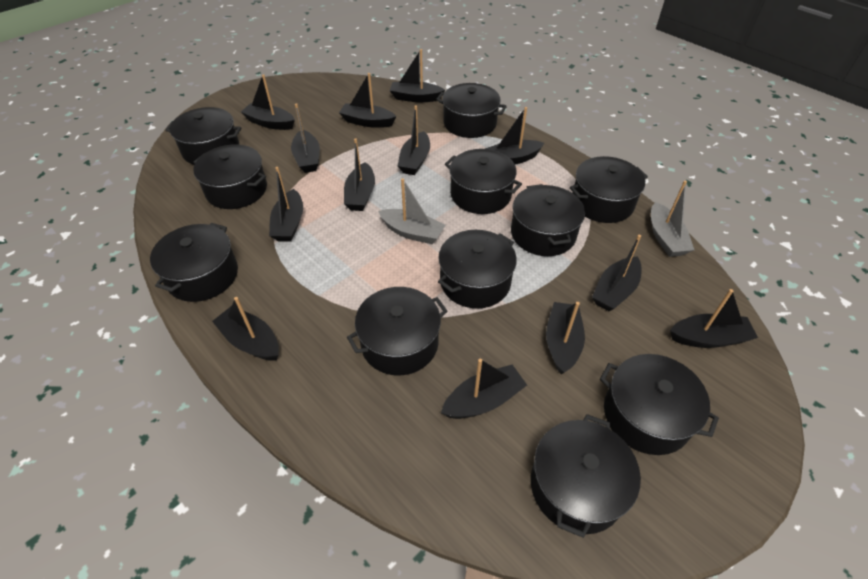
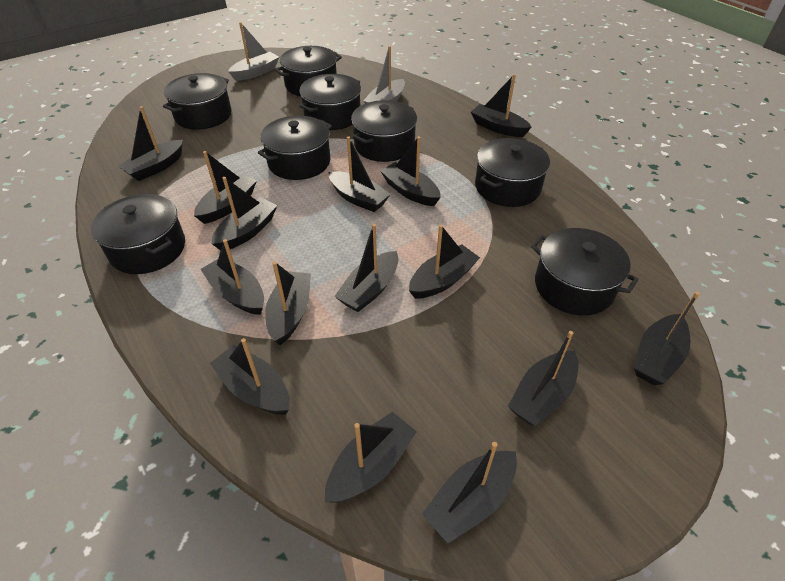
black boat: 13 -> 15
black pot: 11 -> 8

